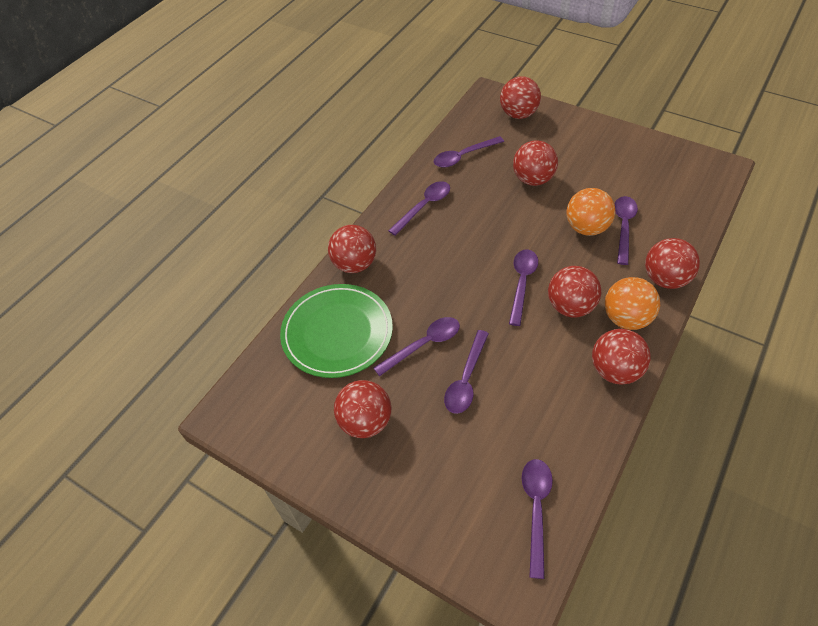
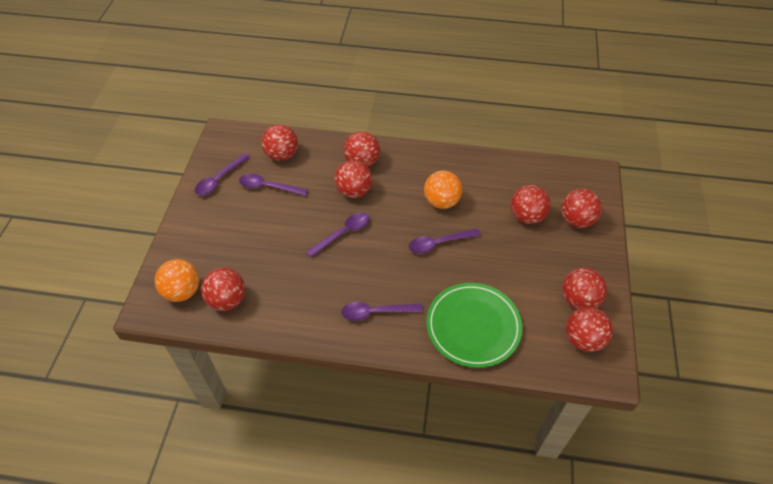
purple spoon: 7 -> 5
red ball: 7 -> 8

